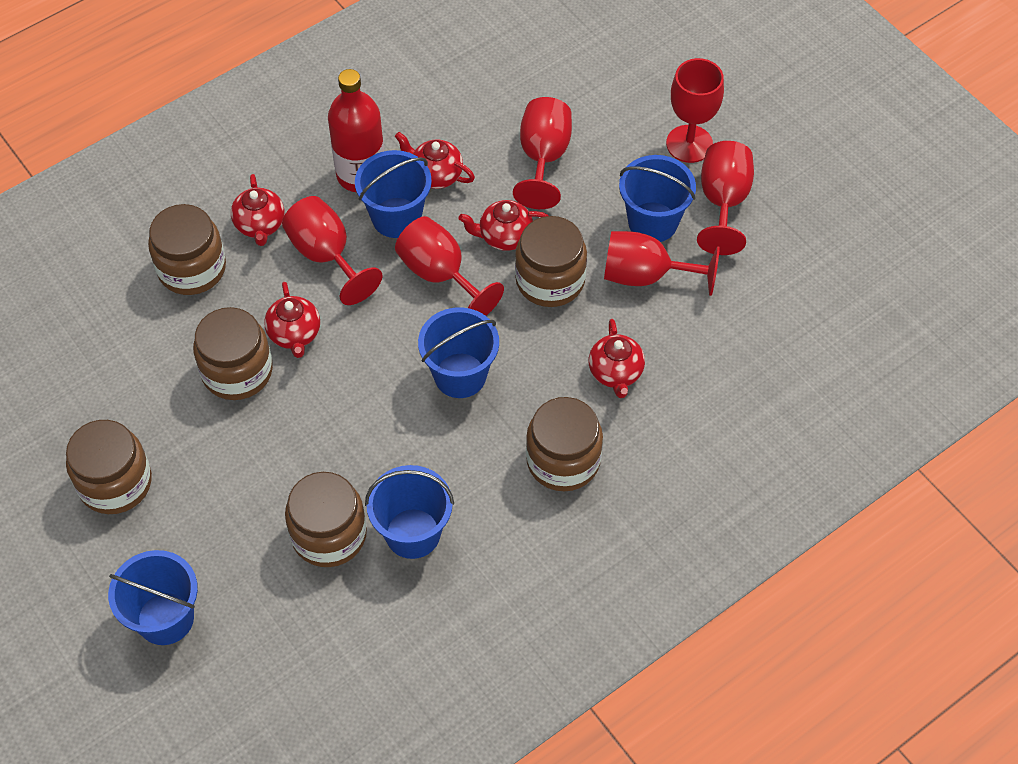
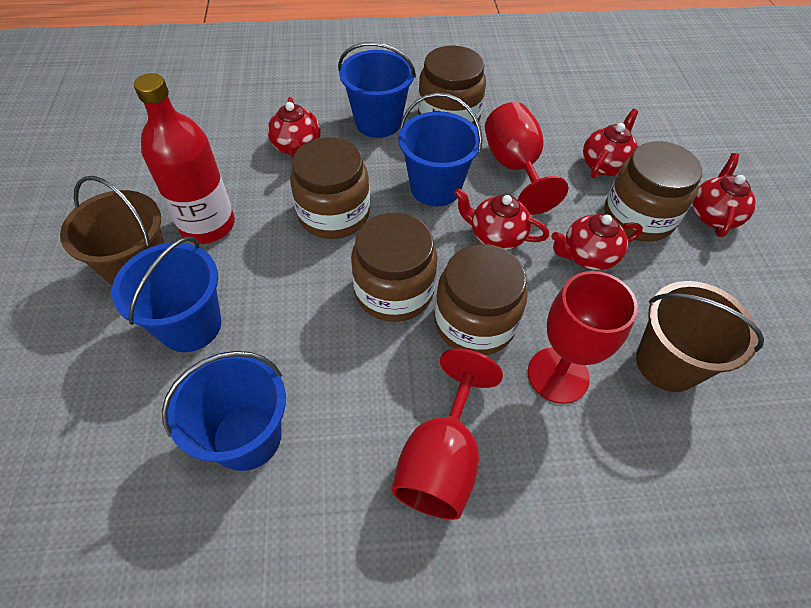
blue bucket: 5 -> 4
brown bucket: 0 -> 2
brown jar: 6 -> 5
red goblet: 6 -> 3

